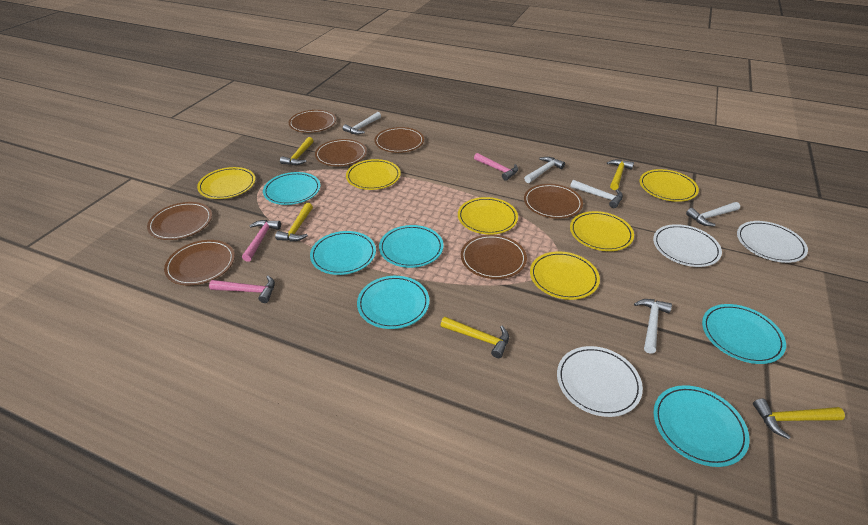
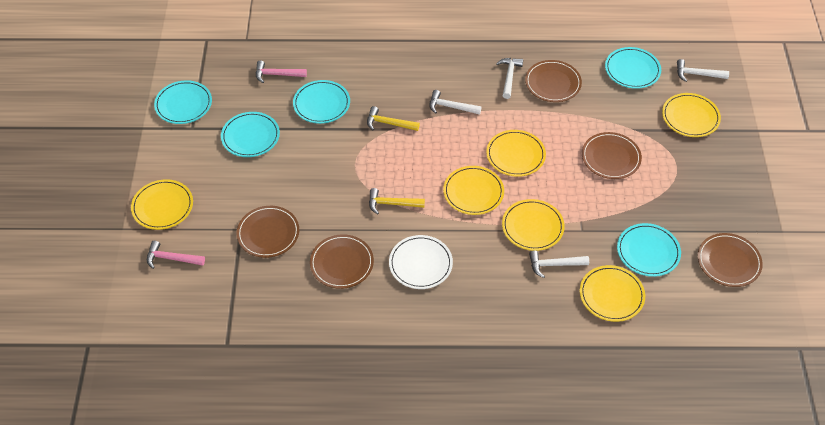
brown plate: 7 -> 5
pink hammer: 3 -> 2
turquoise plate: 6 -> 5
white hammer: 5 -> 4
white plate: 3 -> 1
yellow hammer: 5 -> 2

